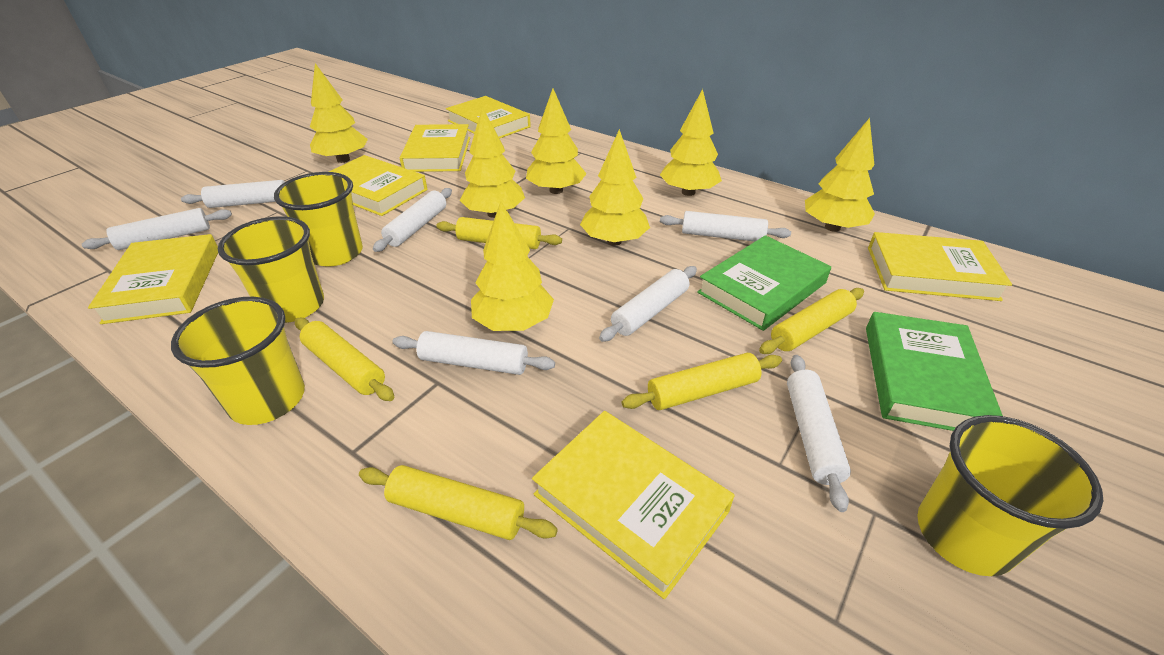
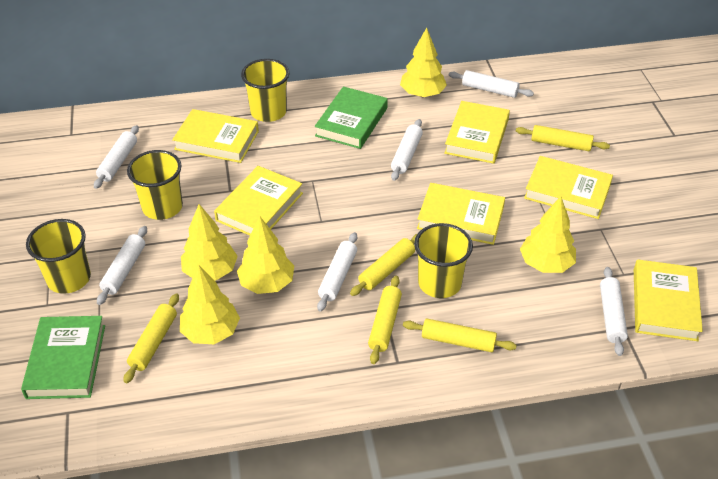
white rolling pin: 7 -> 6
yellow tree: 7 -> 5

